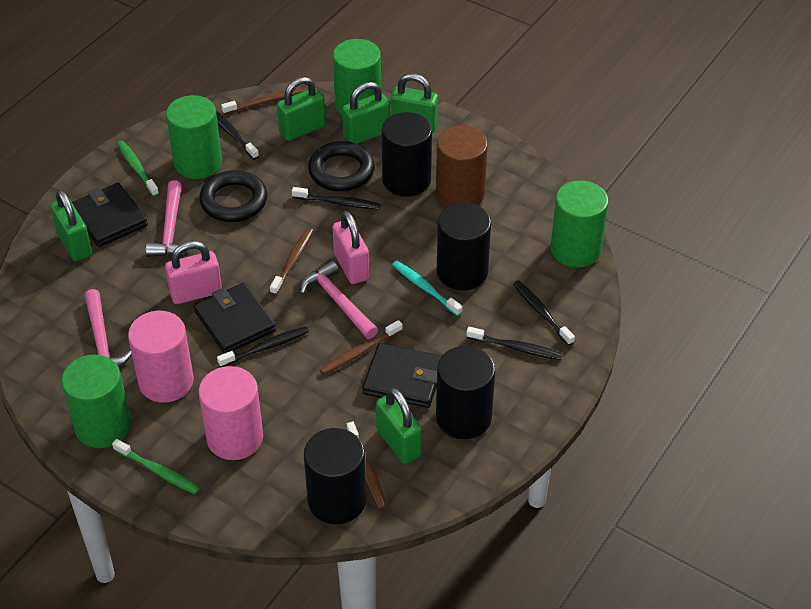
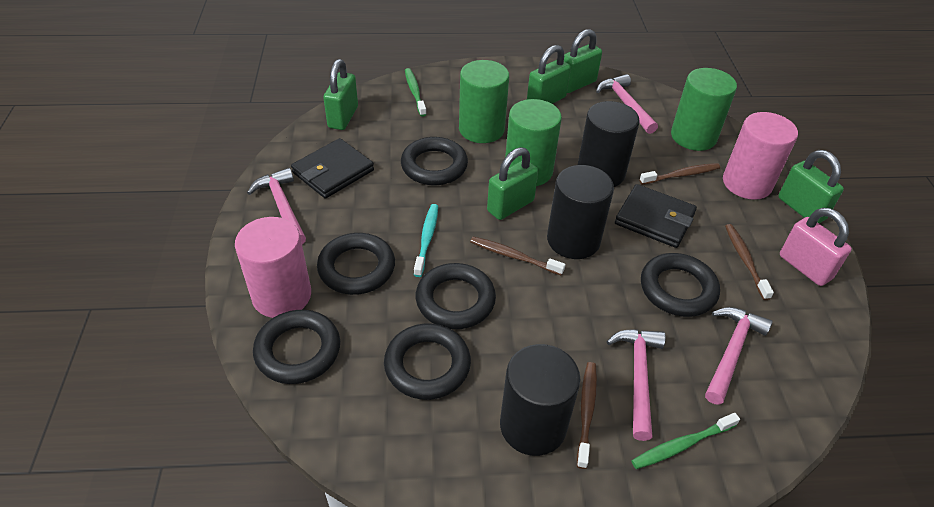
black cylinder: 4 -> 3
black ring: 2 -> 6
black toothbrush: 5 -> 0
black wallet: 3 -> 2
brown cylinder: 1 -> 0
green cylinder: 4 -> 3
pink hammer: 3 -> 4
pink padlock: 2 -> 1

